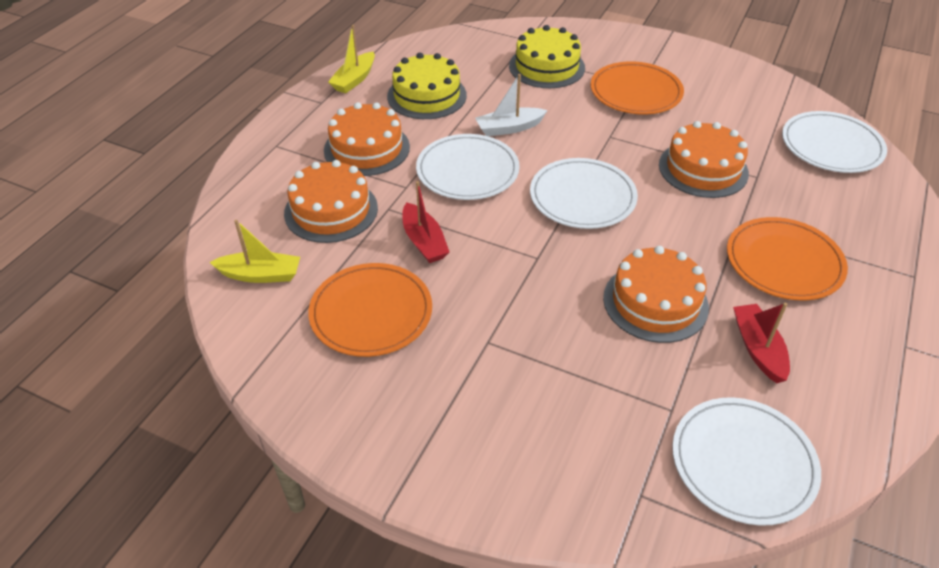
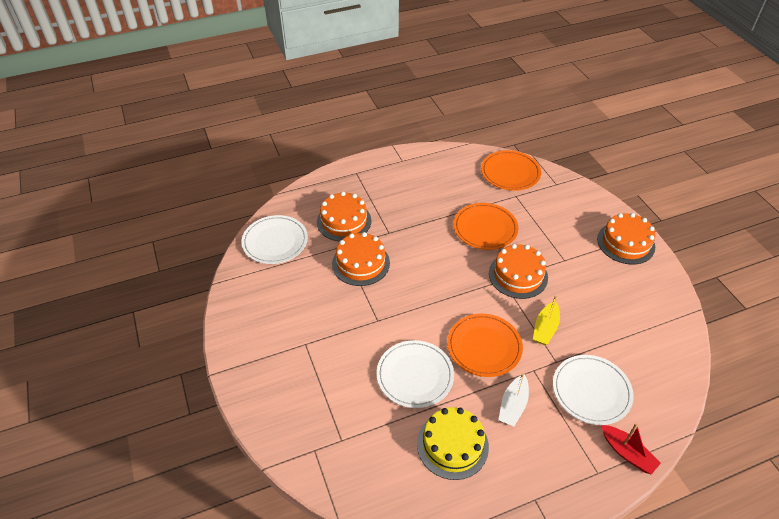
red boat: 2 -> 1
white plate: 4 -> 3
yellow boat: 2 -> 1
yellow cake: 2 -> 1

